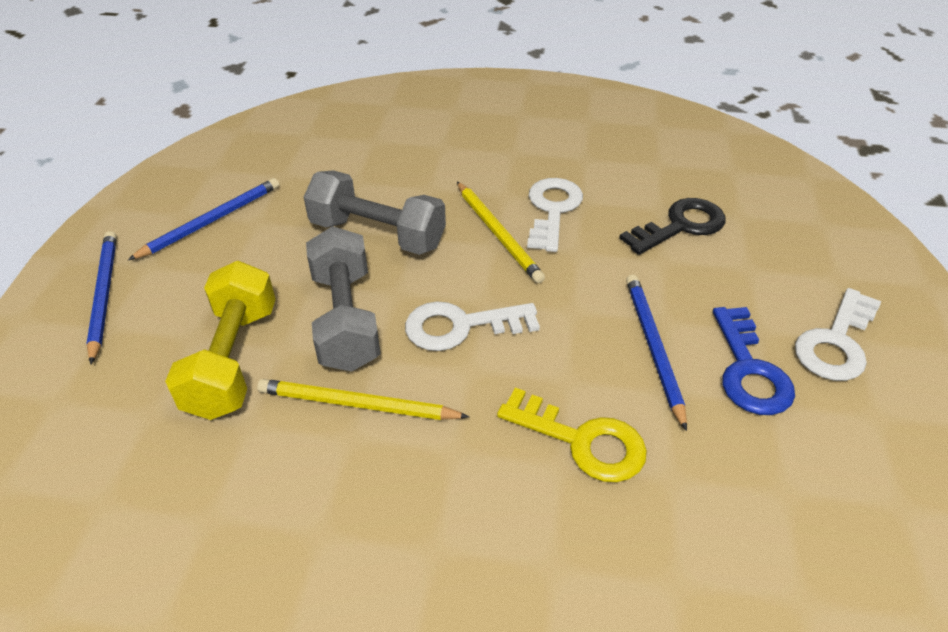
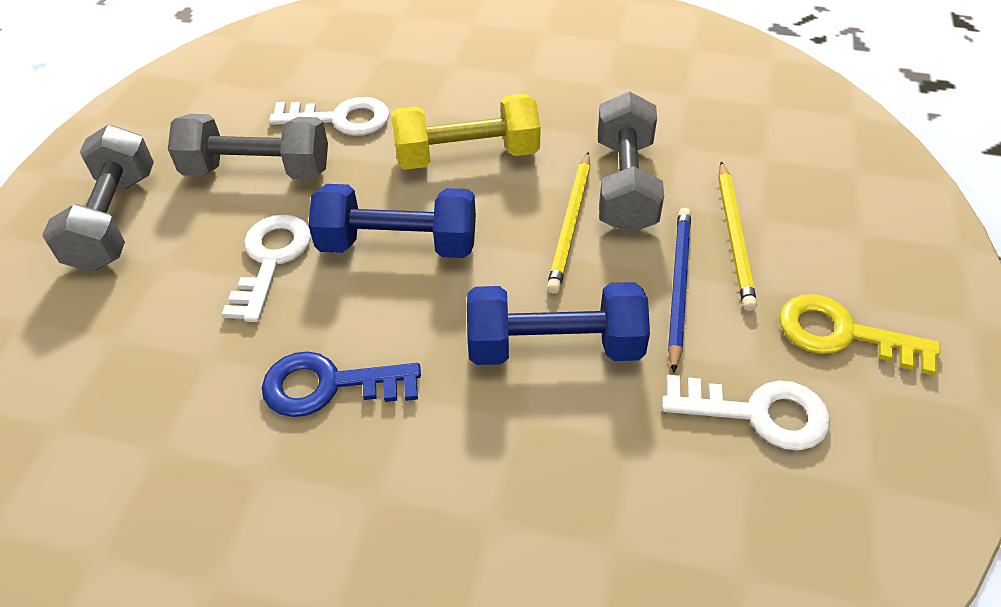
black key: 1 -> 0
blue dumbbell: 0 -> 2
blue pencil: 3 -> 1
grey dumbbell: 2 -> 3

